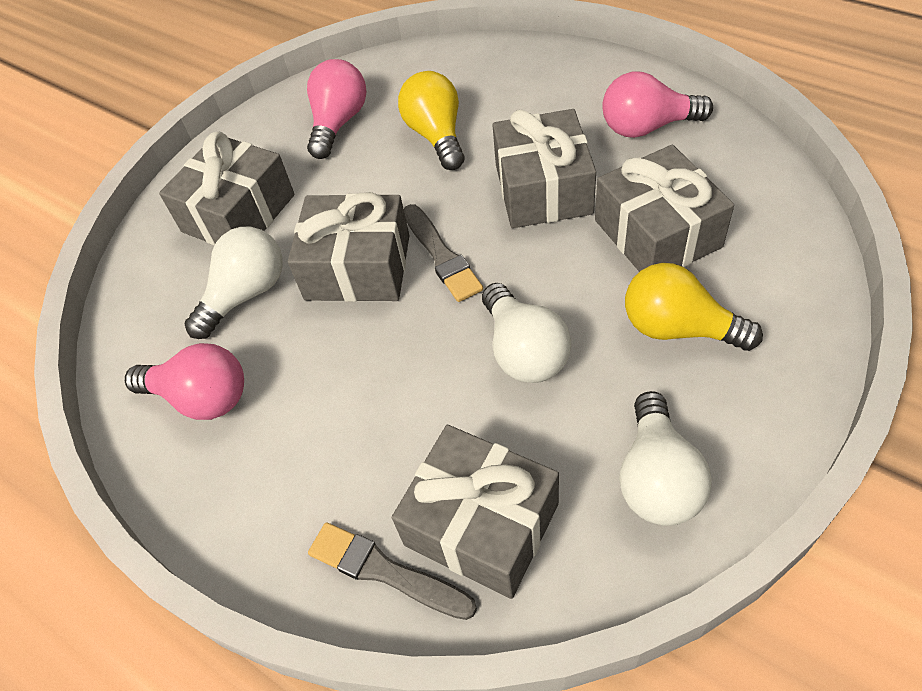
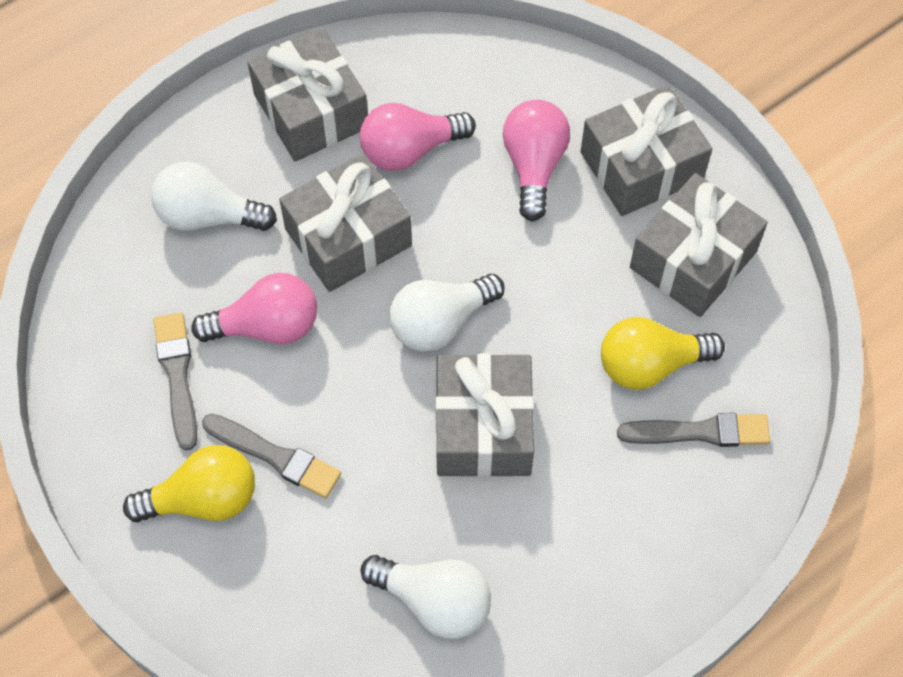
grey brush: 2 -> 3

